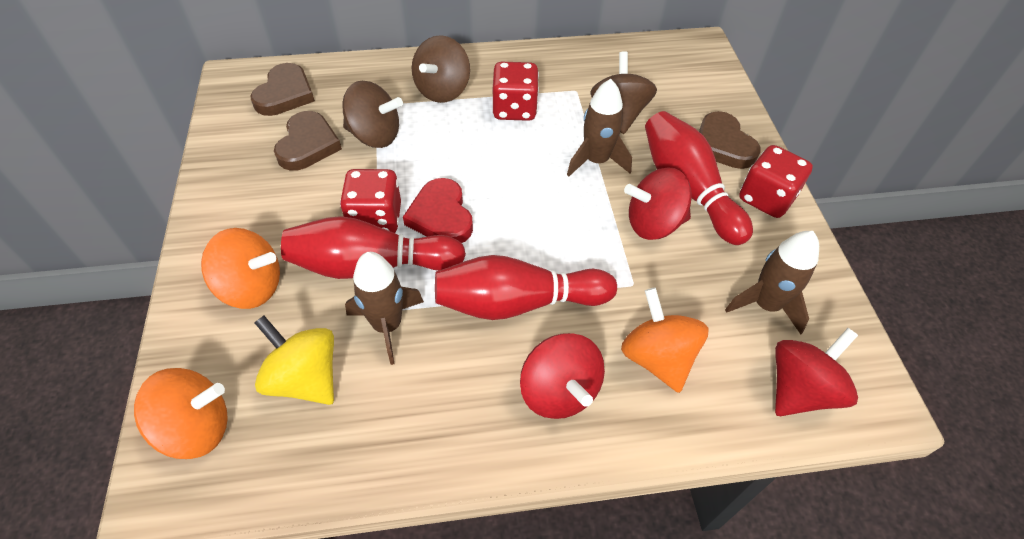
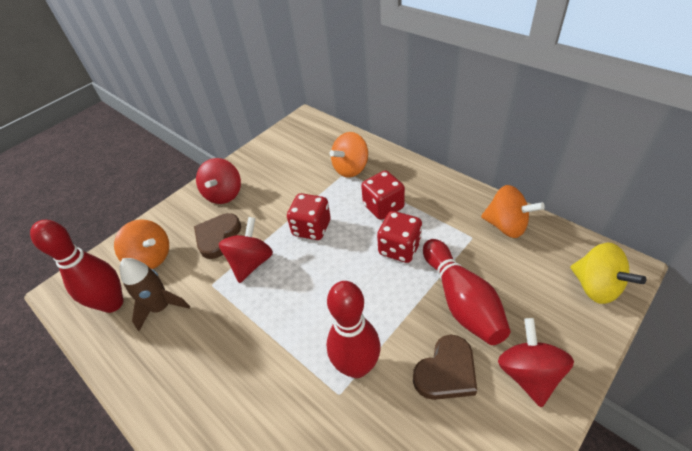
brown heart: 3 -> 2
brown rocket: 3 -> 1
brown spinning top: 3 -> 0
red heart: 1 -> 0

